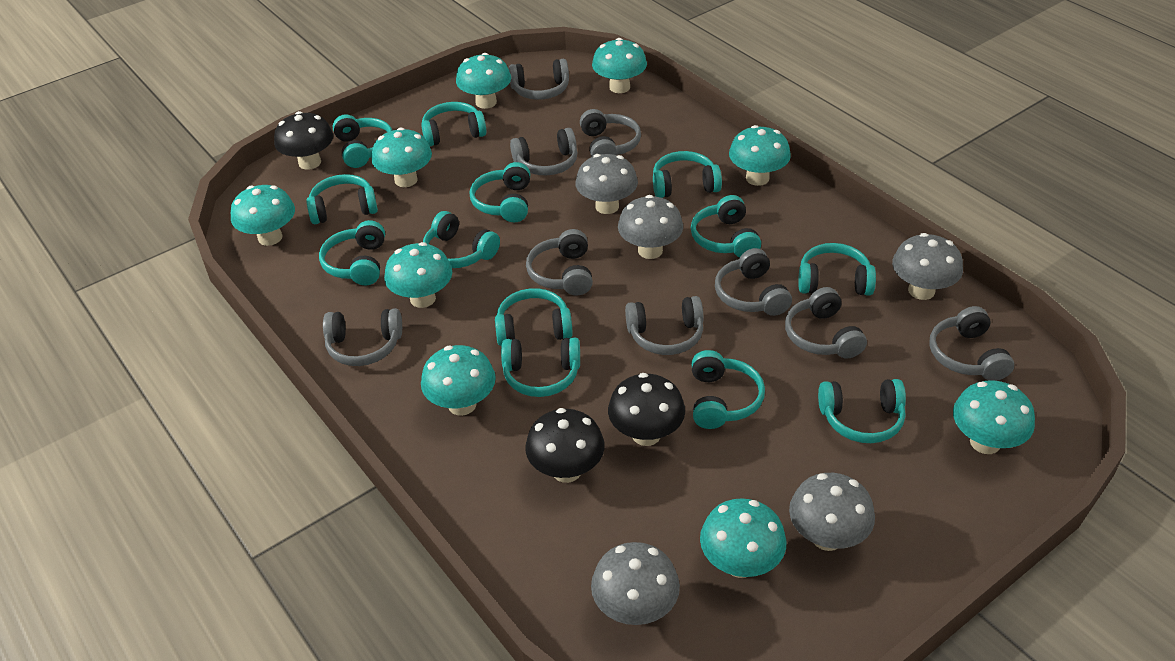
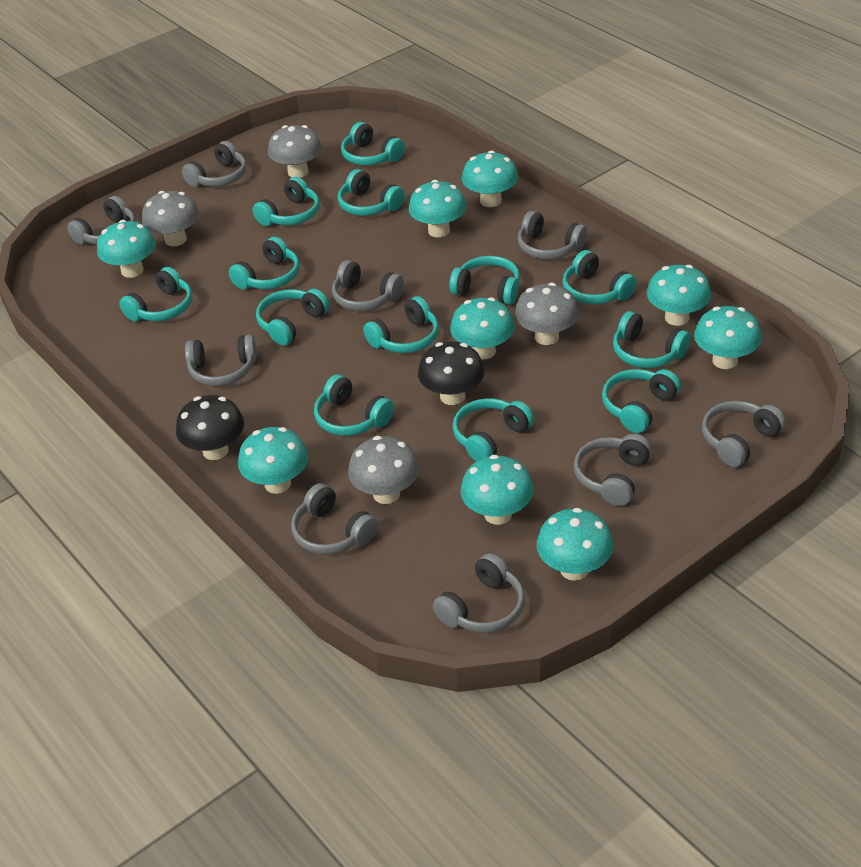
black mushroom: 3 -> 2
grey mushroom: 5 -> 4

